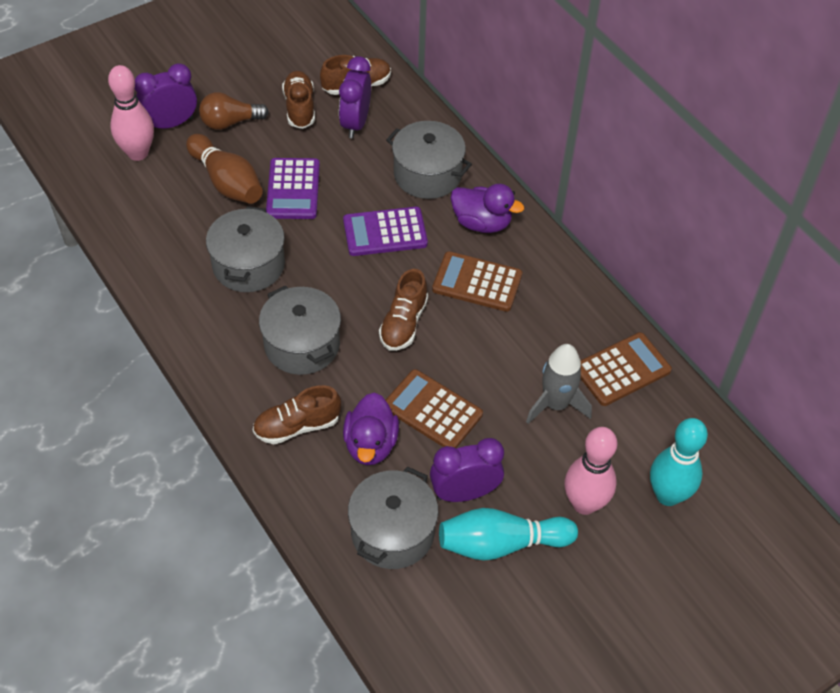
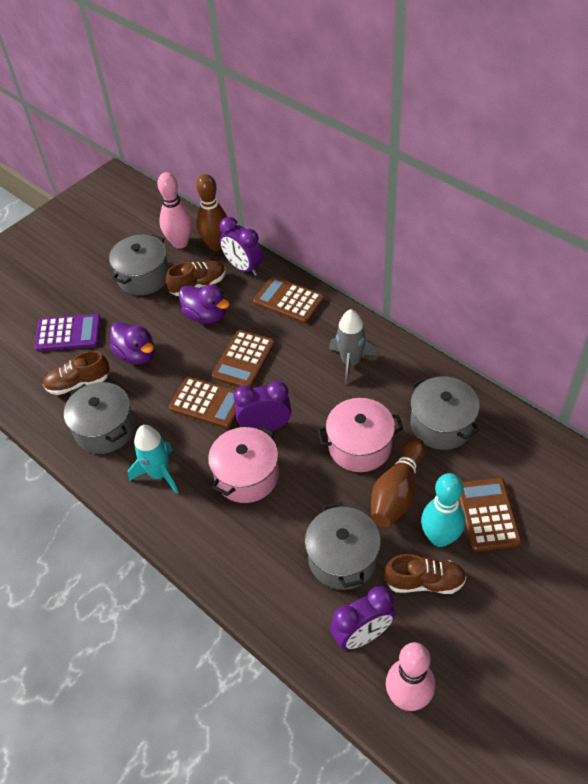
brown bowling pin: 1 -> 2
brown calculator: 3 -> 4
brown light bulb: 1 -> 0
brown shoe: 4 -> 3
pink pot: 0 -> 2
purple calculator: 2 -> 1
turquoise bowling pin: 2 -> 1
turquoise rocket: 0 -> 1

